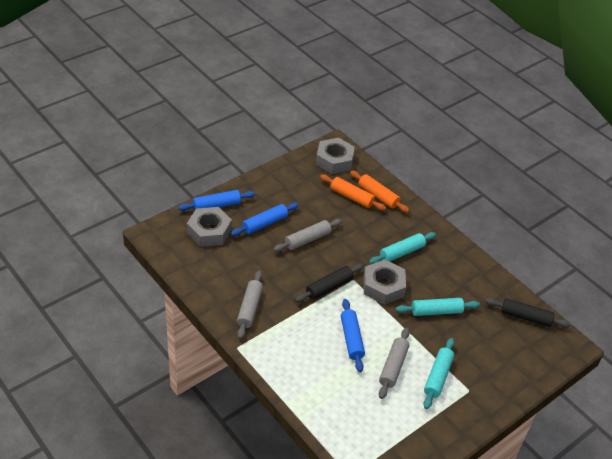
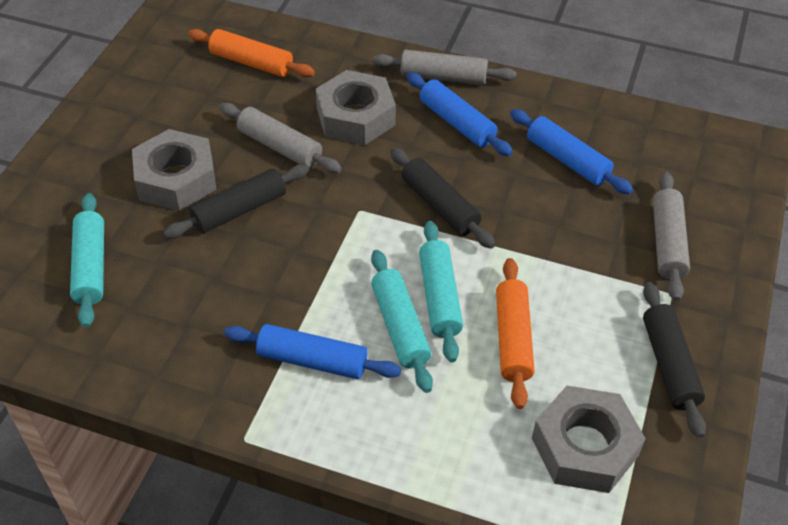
black rolling pin: 2 -> 3

